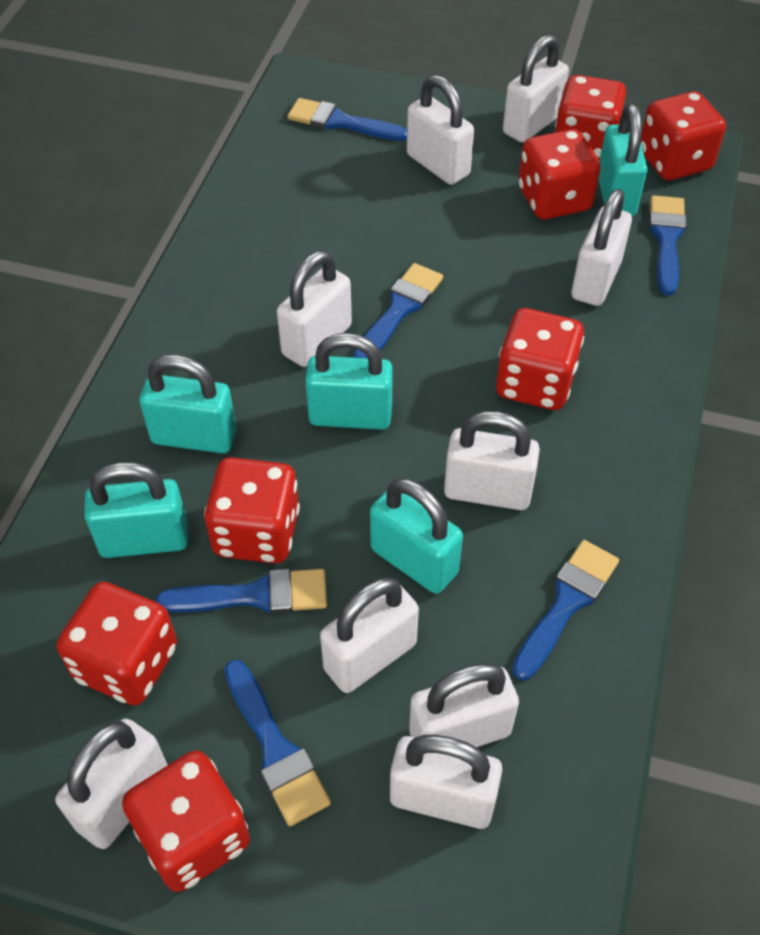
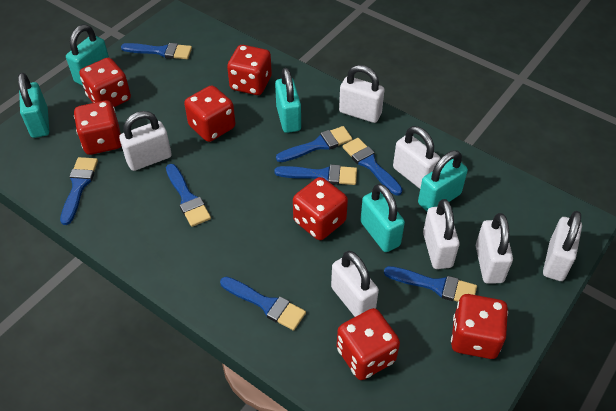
blue brush: 6 -> 8
white padlock: 9 -> 7

